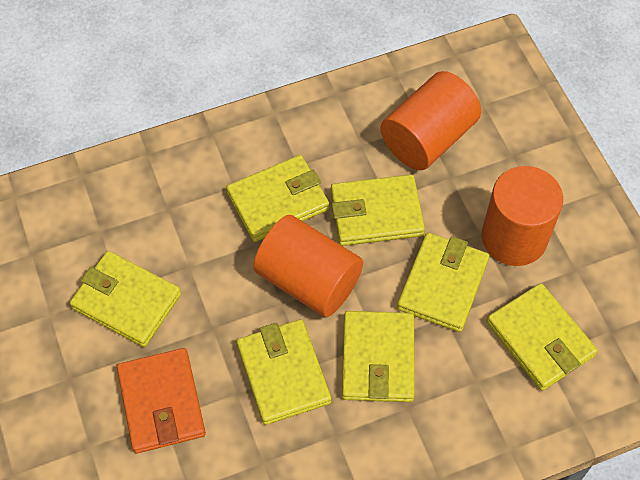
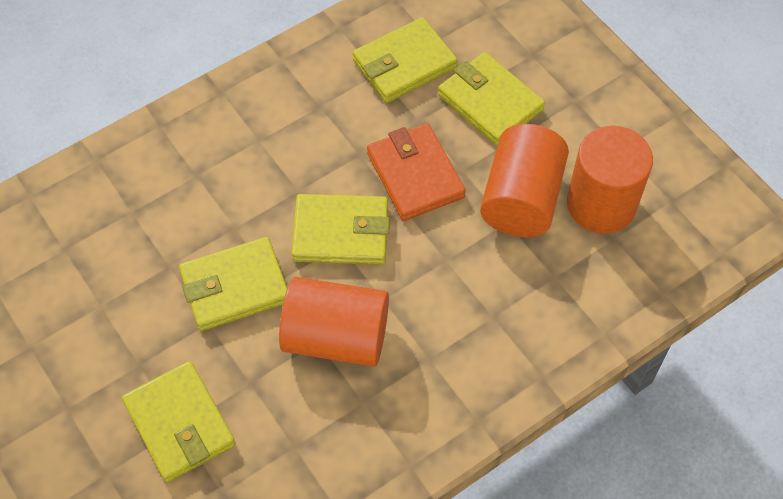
yellow wallet: 7 -> 5

